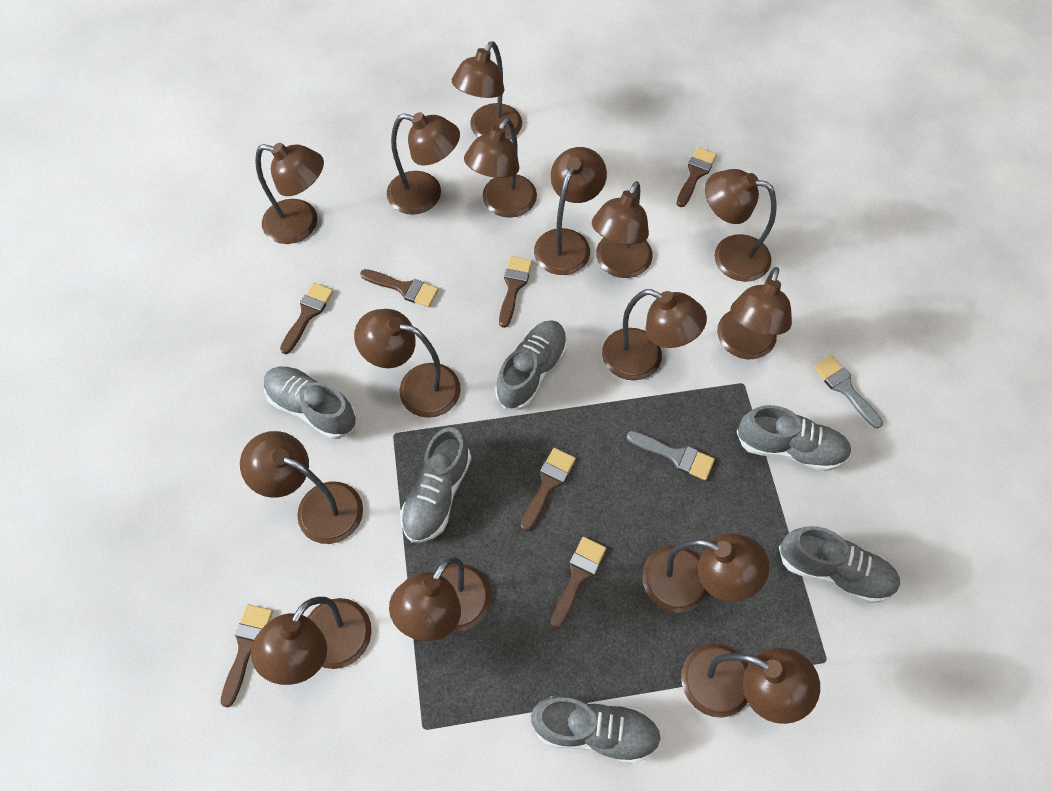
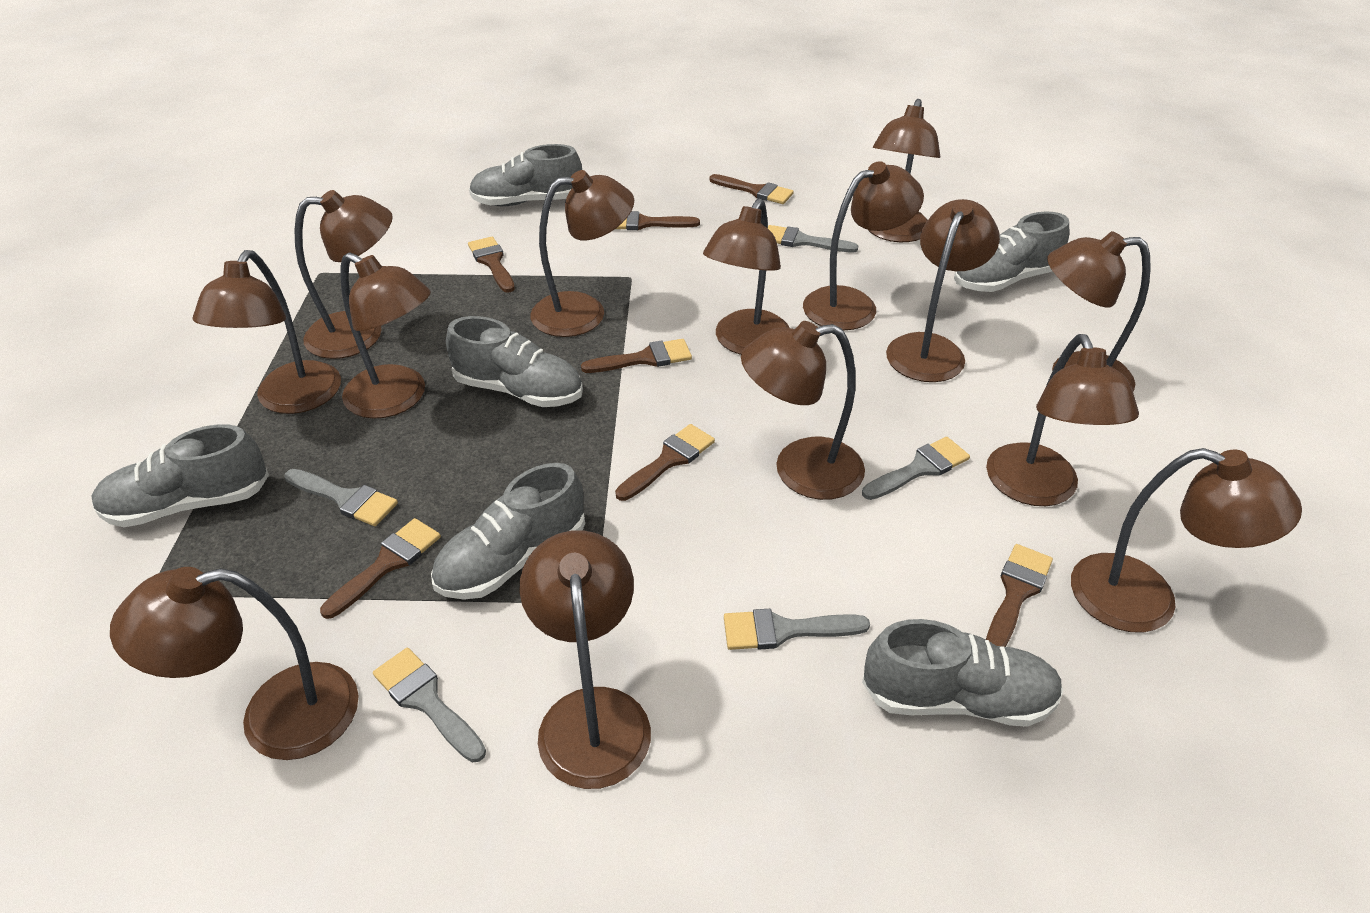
brown lamp: 15 -> 14
grey brush: 2 -> 5

